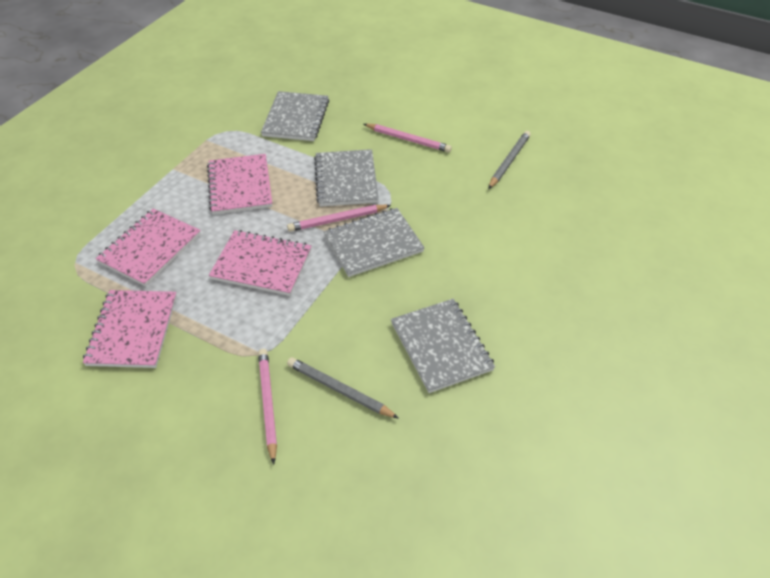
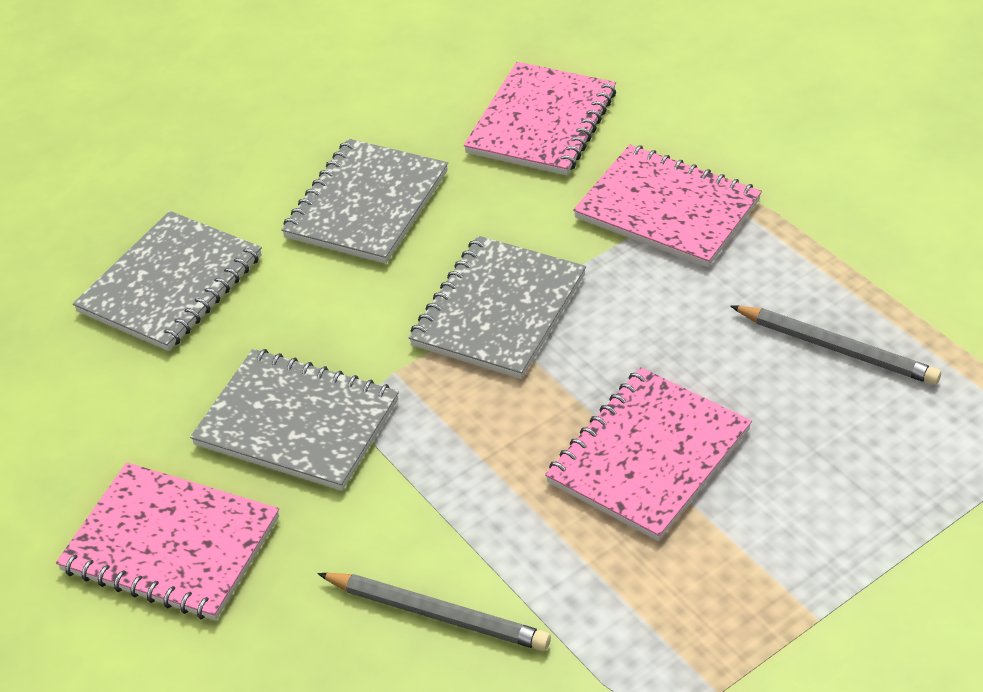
pink pencil: 3 -> 0

